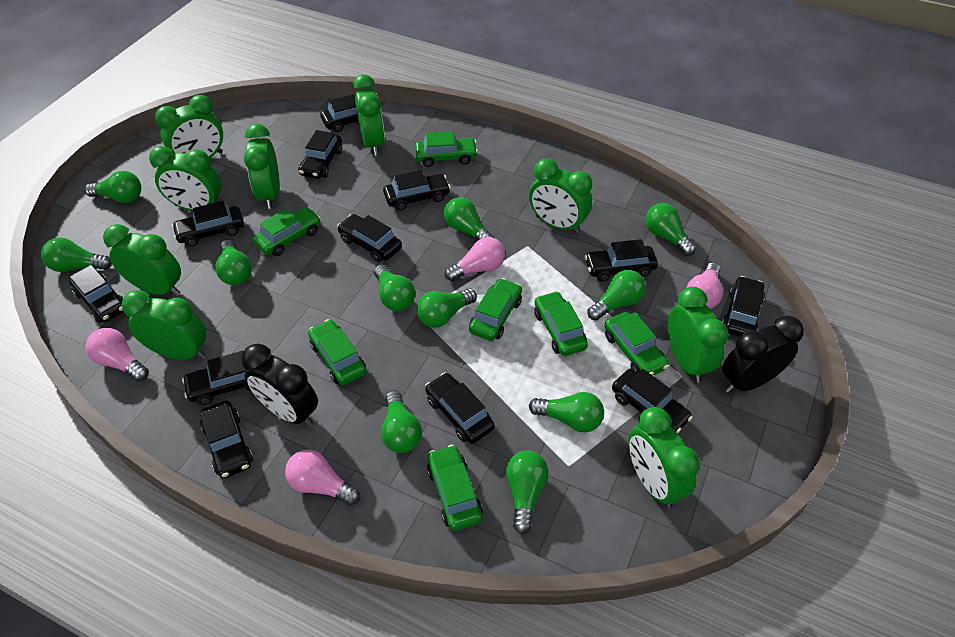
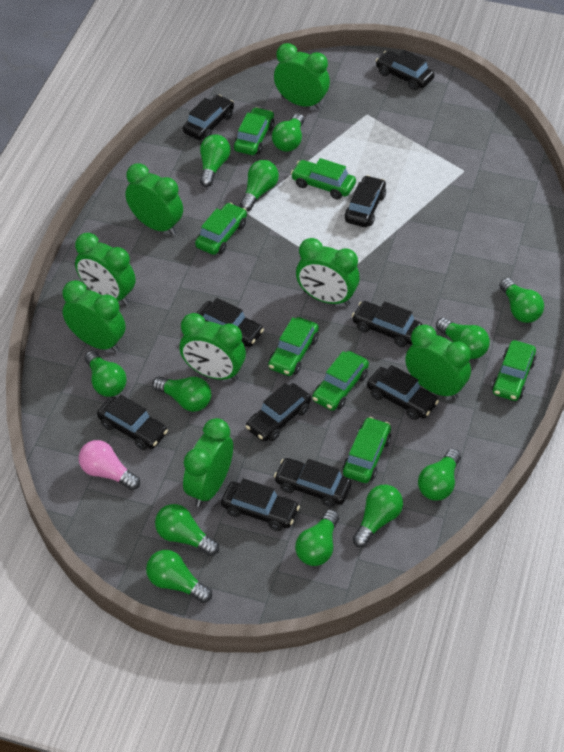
black car: 12 -> 10
black clock: 2 -> 0
green clock: 9 -> 8
green light bulb: 11 -> 12
pink light bulb: 4 -> 1

